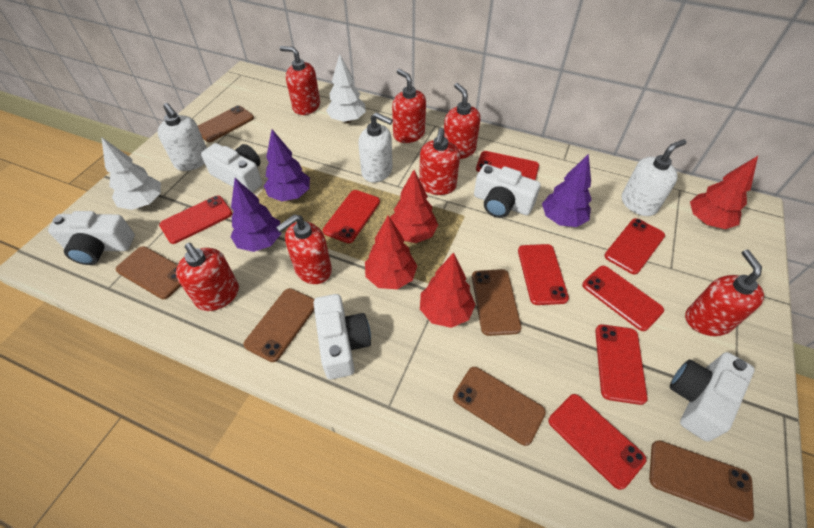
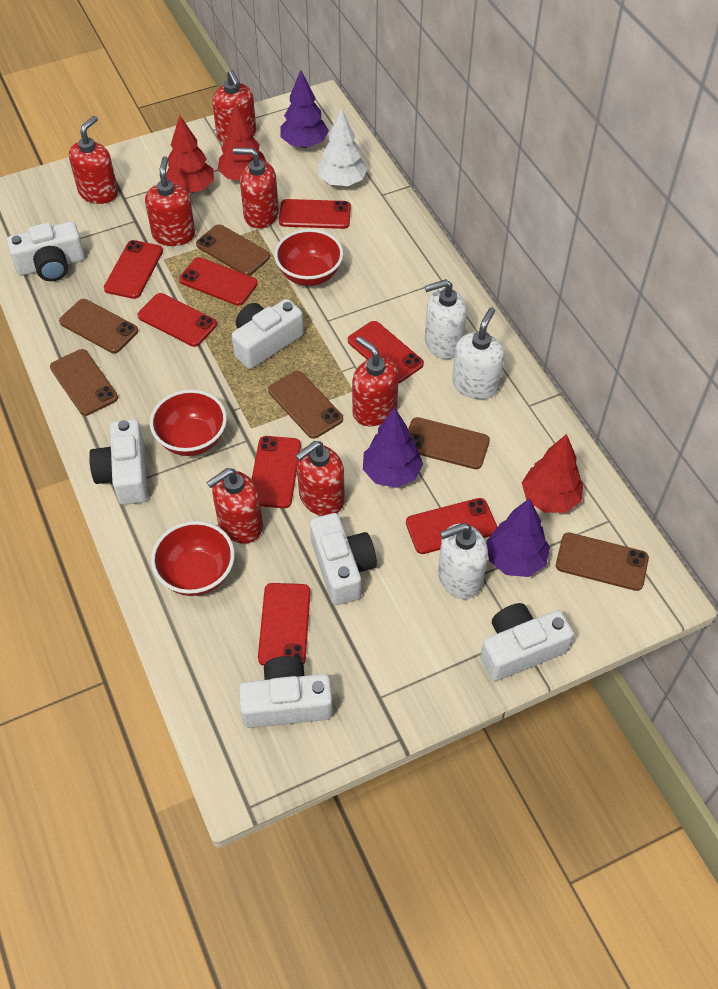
red bowl: 0 -> 3
red tree: 4 -> 3
white camera: 5 -> 6
white tree: 2 -> 1

